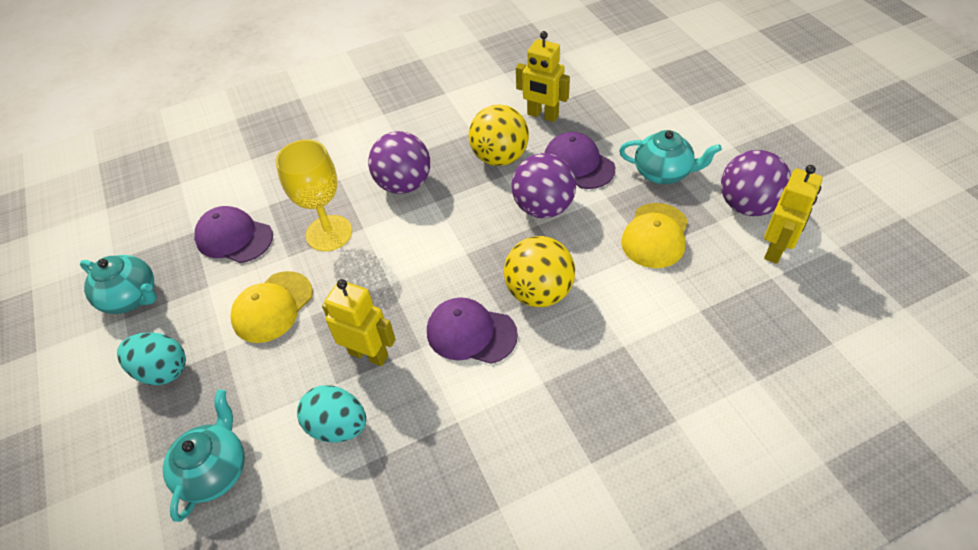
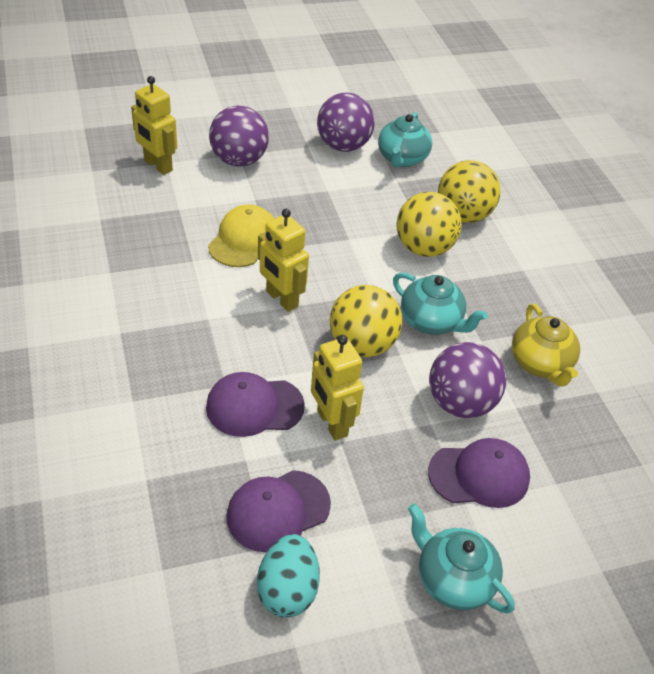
turquoise egg: 2 -> 1
yellow ball: 2 -> 3
yellow cap: 2 -> 1
yellow goblet: 1 -> 0
yellow teapot: 0 -> 1

